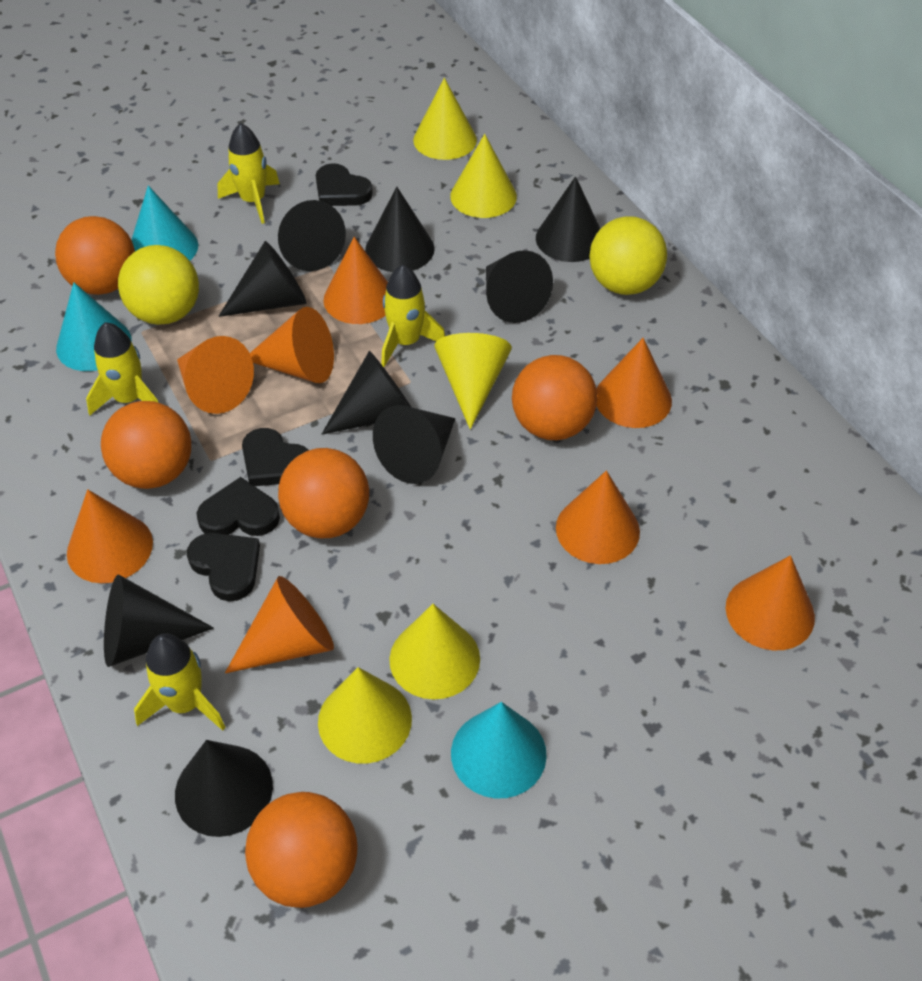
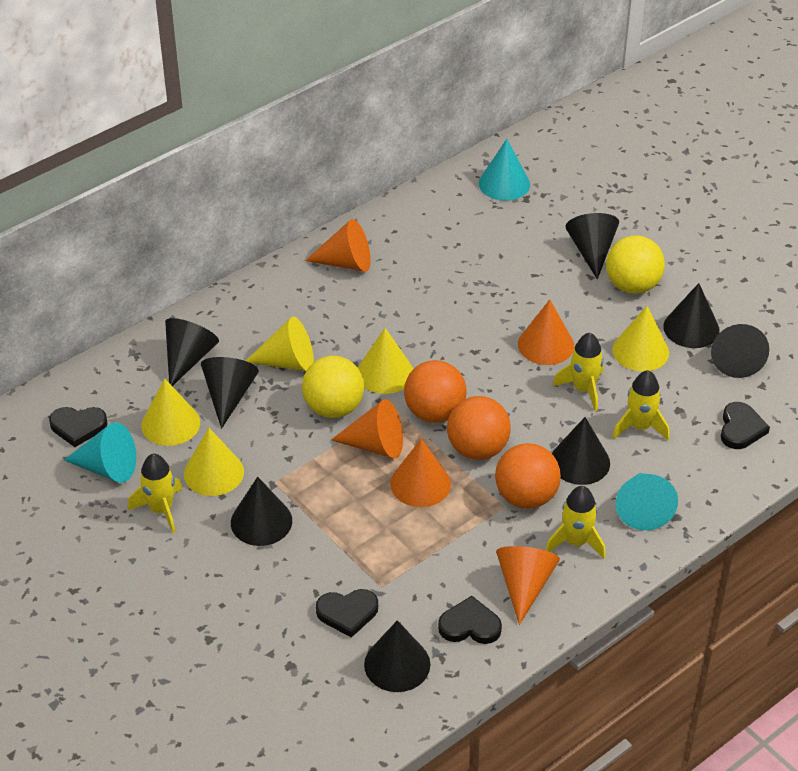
black cone: 9 -> 8
orange ball: 5 -> 3
orange cone: 8 -> 5

